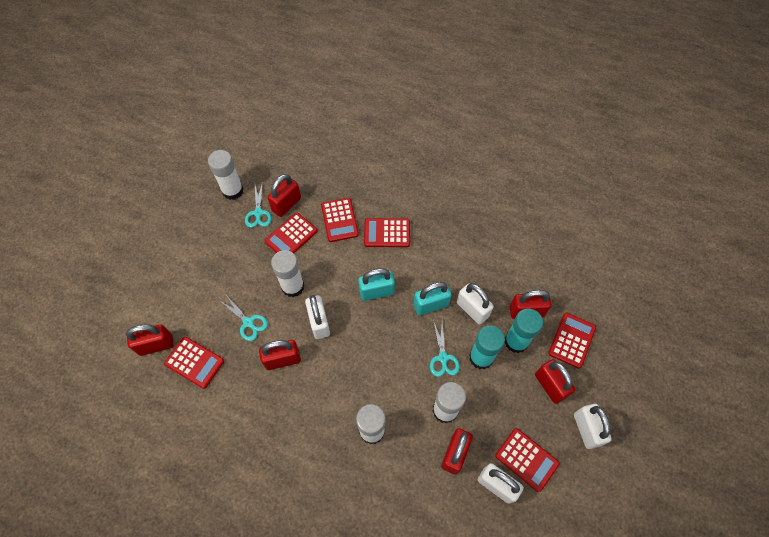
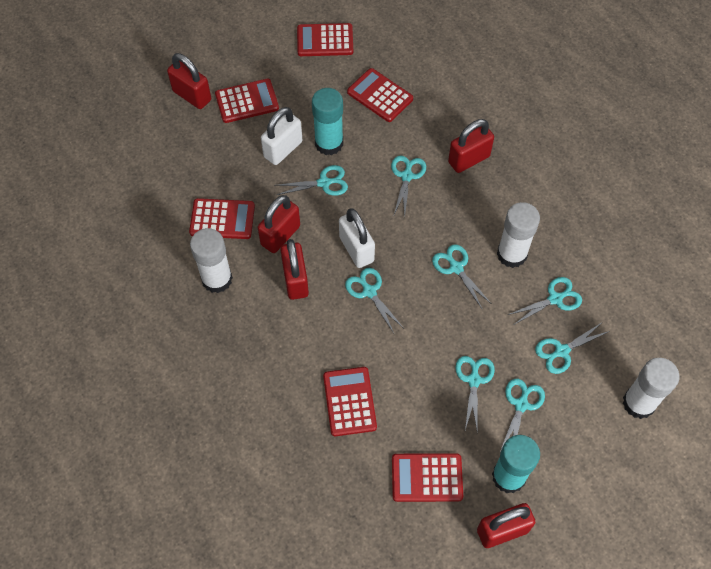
red padlock: 6 -> 5
turquoise padlock: 2 -> 0
turquoise scissors: 3 -> 8
white glue stick: 4 -> 3
white padlock: 4 -> 2

